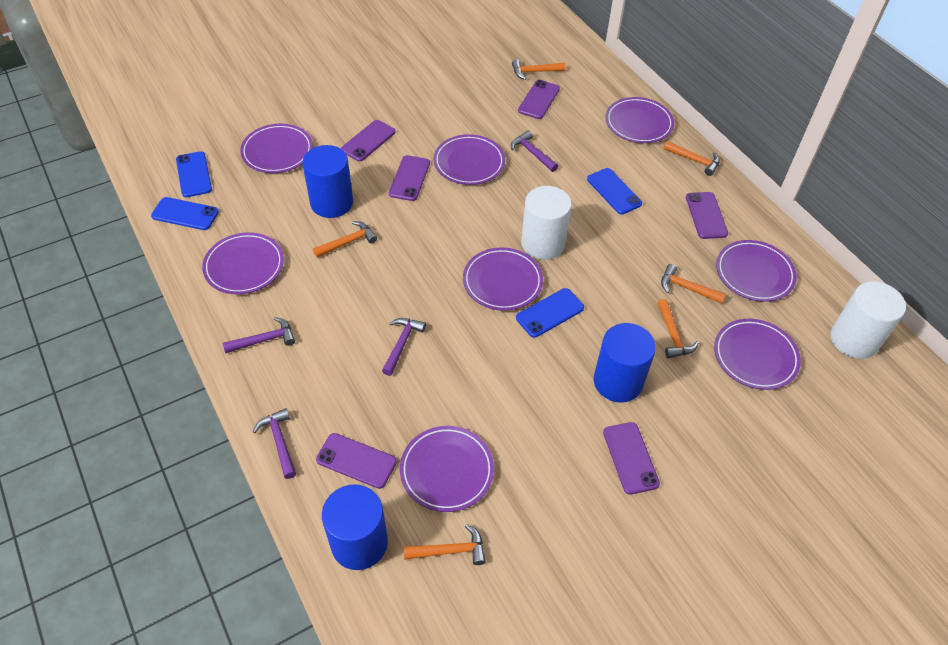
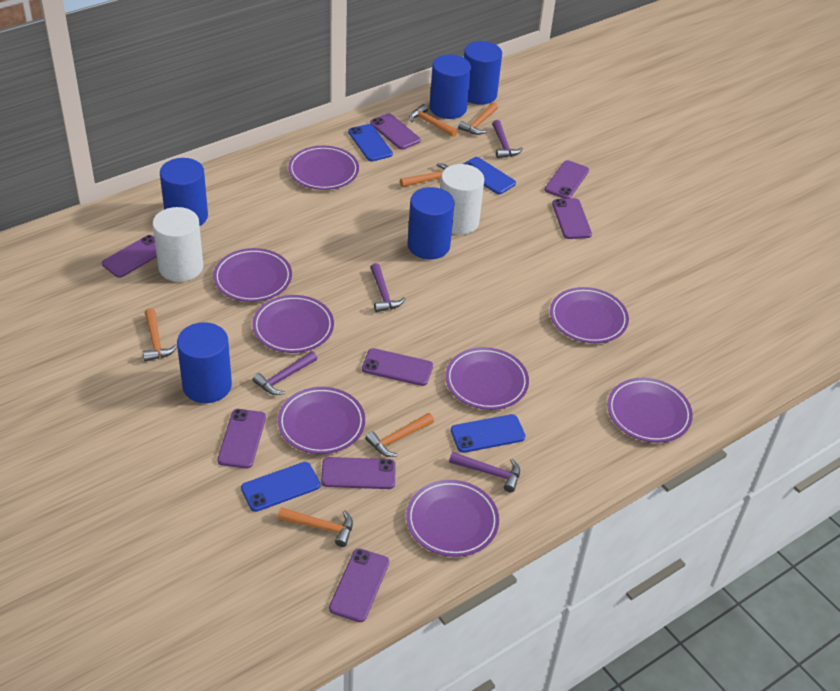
blue cylinder: 3 -> 5
purple phone: 6 -> 8

